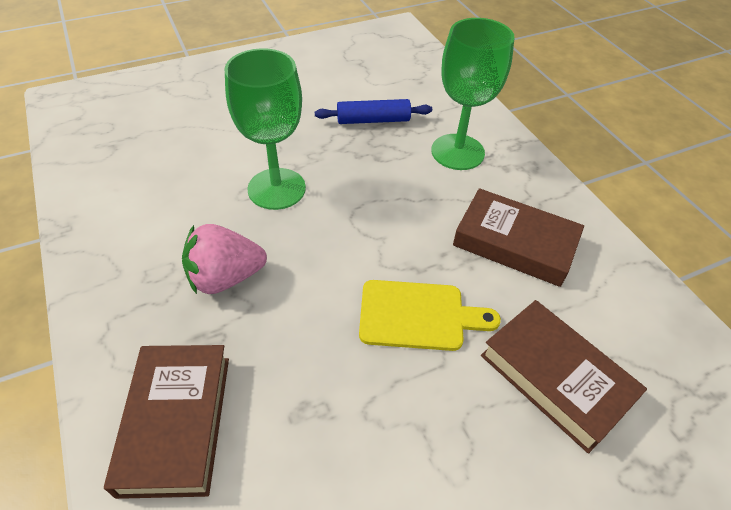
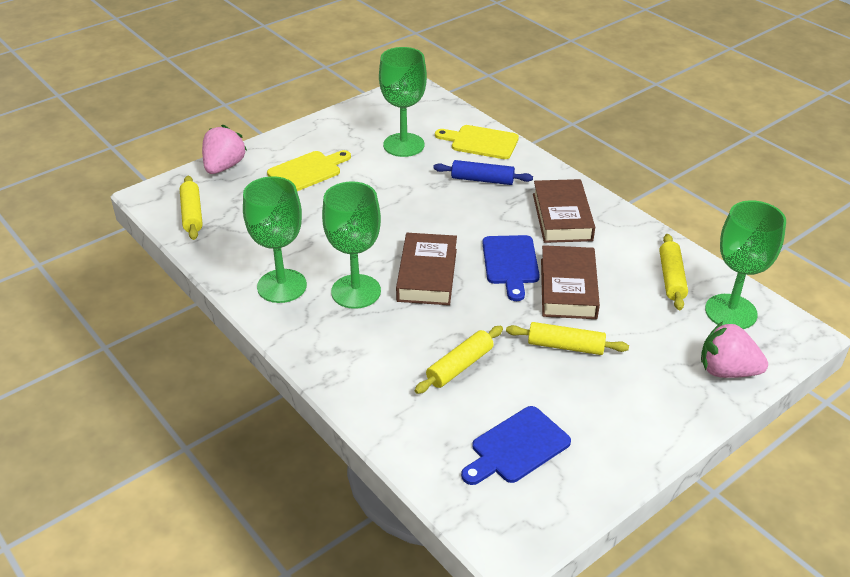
blue cutting board: 0 -> 2
green goblet: 2 -> 4
pink strawberry: 1 -> 2
yellow cutting board: 1 -> 2
yellow rolling pin: 0 -> 4

